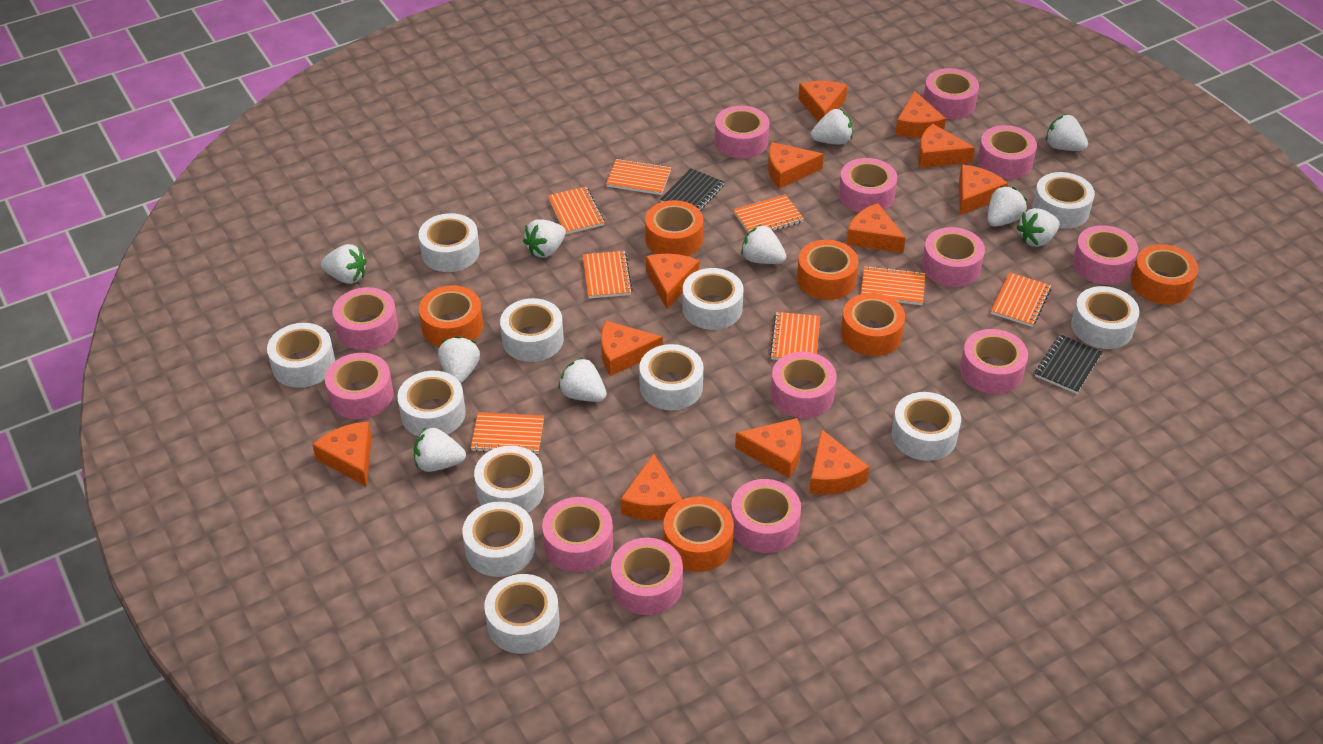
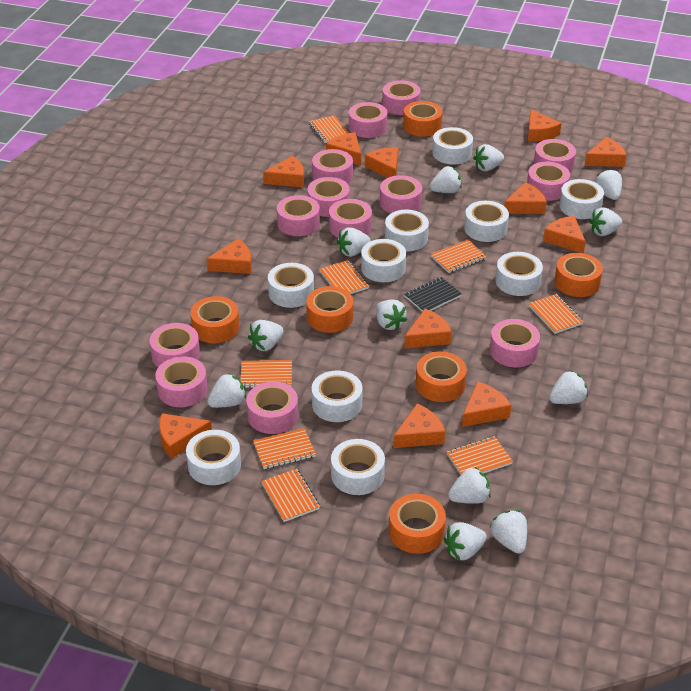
black notebook: 2 -> 1
white strawberry: 10 -> 12
white tape: 12 -> 10

